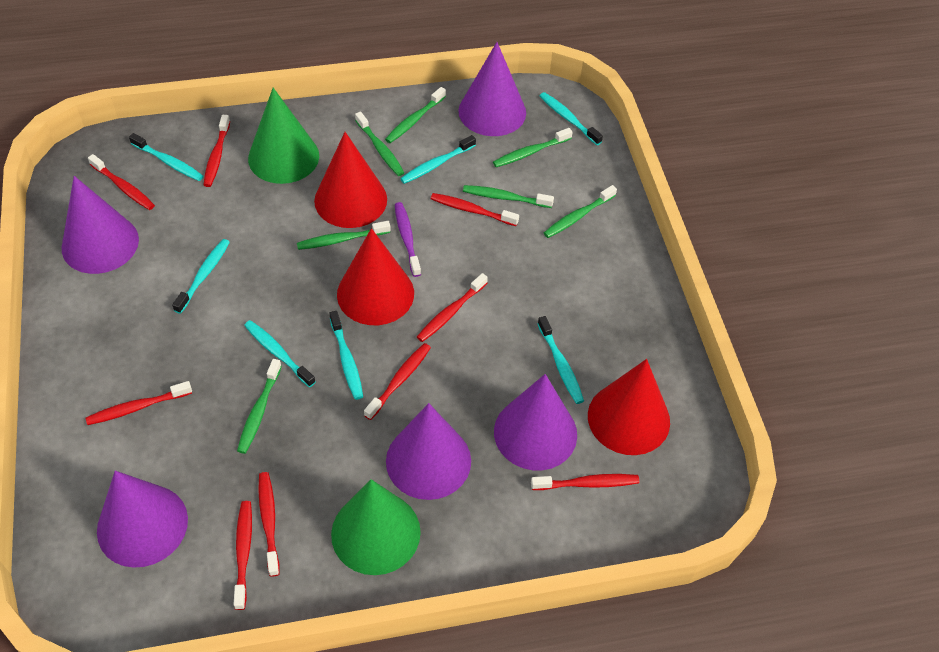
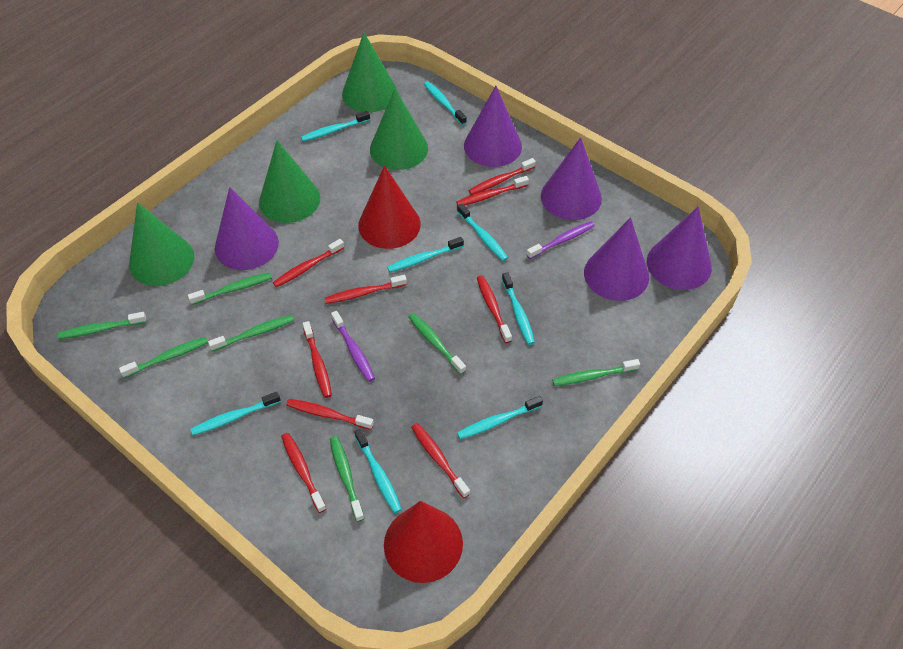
green cone: 2 -> 4
purple toothbrush: 1 -> 2
red cone: 3 -> 2
turquoise toothbrush: 7 -> 8

